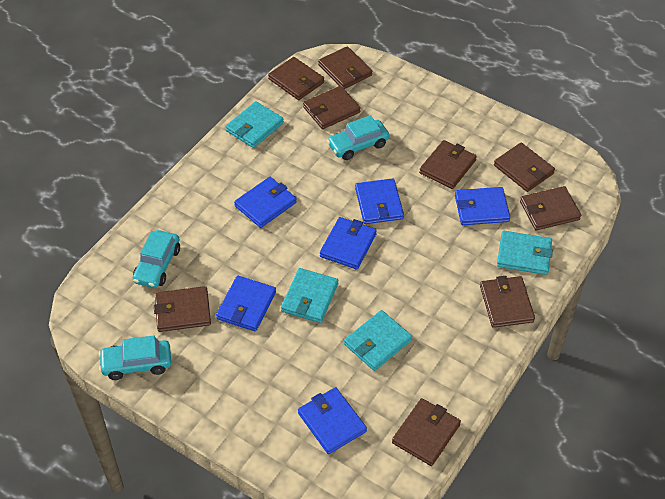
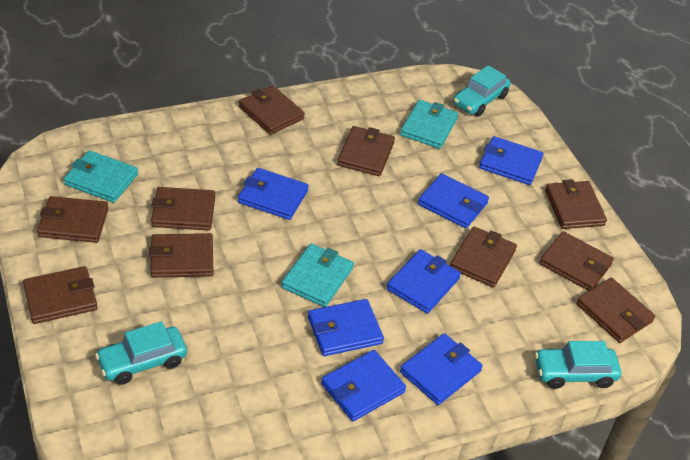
blue wallet: 6 -> 7
brown wallet: 9 -> 10
turquoise wallet: 4 -> 3

